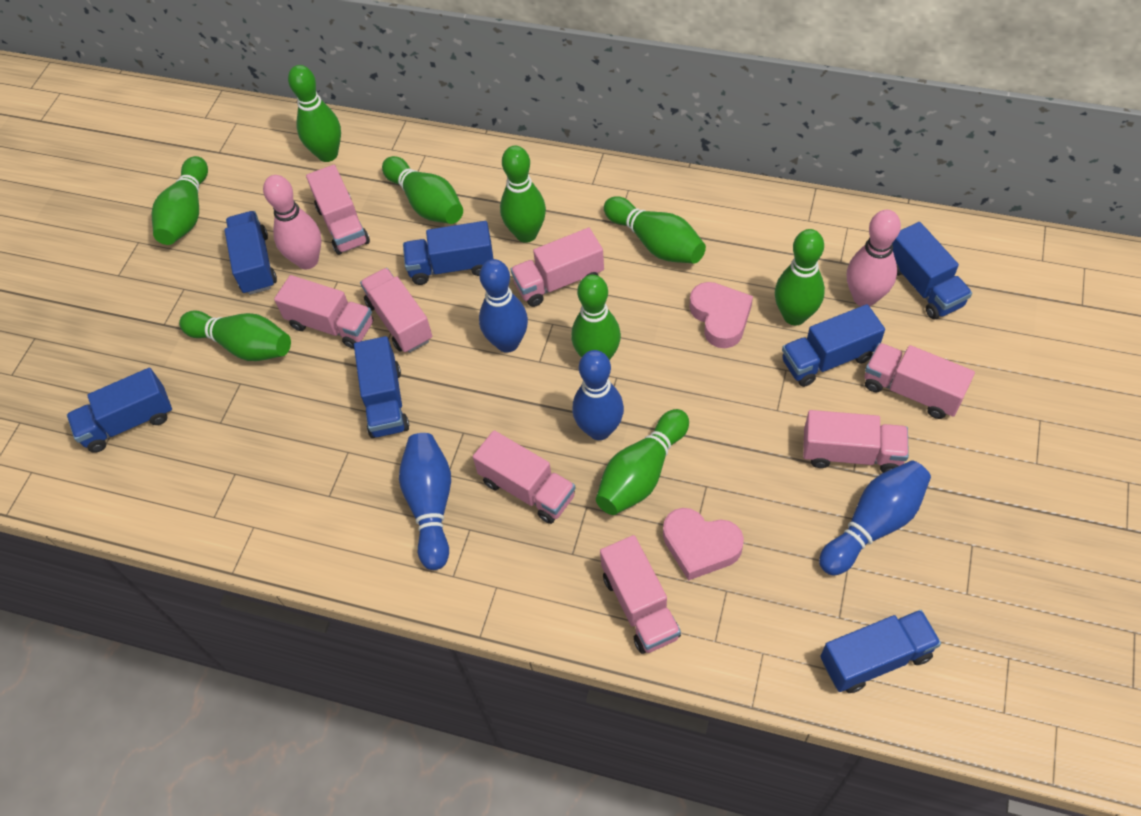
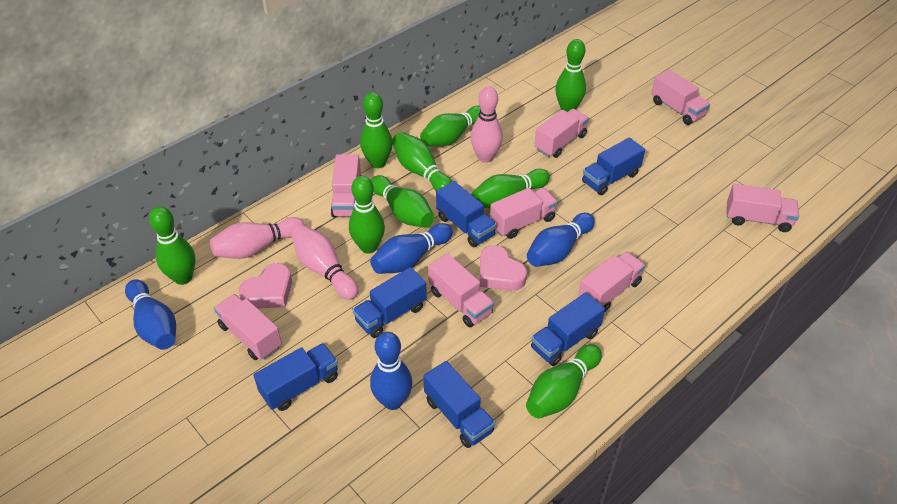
blue truck: 7 -> 6
pink bowling pin: 2 -> 3

